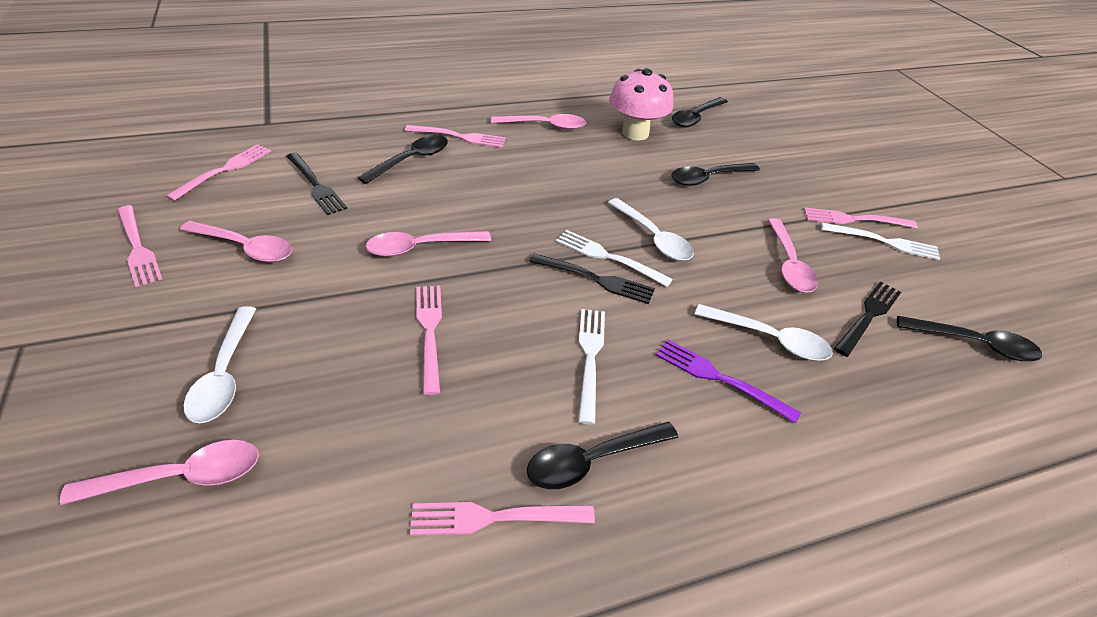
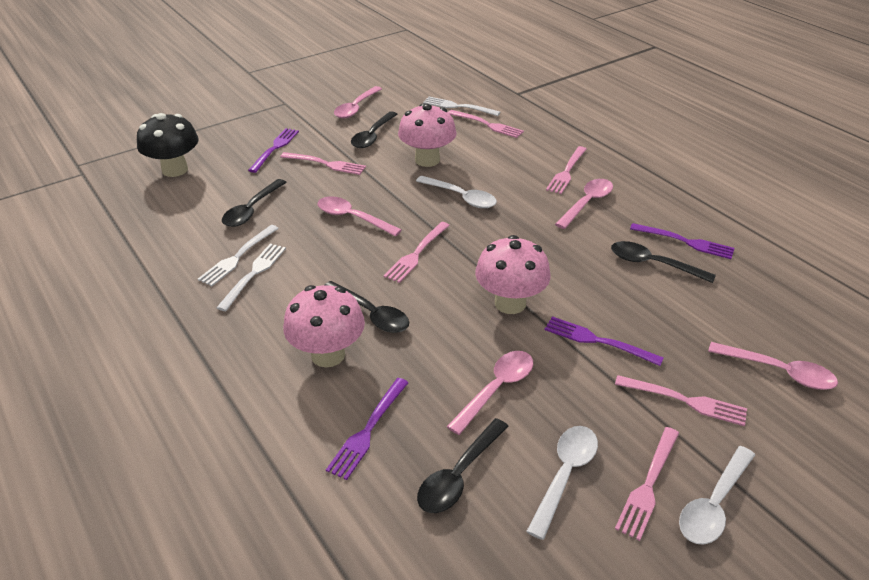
black fork: 3 -> 0
black mushroom: 0 -> 1
pink mushroom: 1 -> 3
purple fork: 1 -> 4

